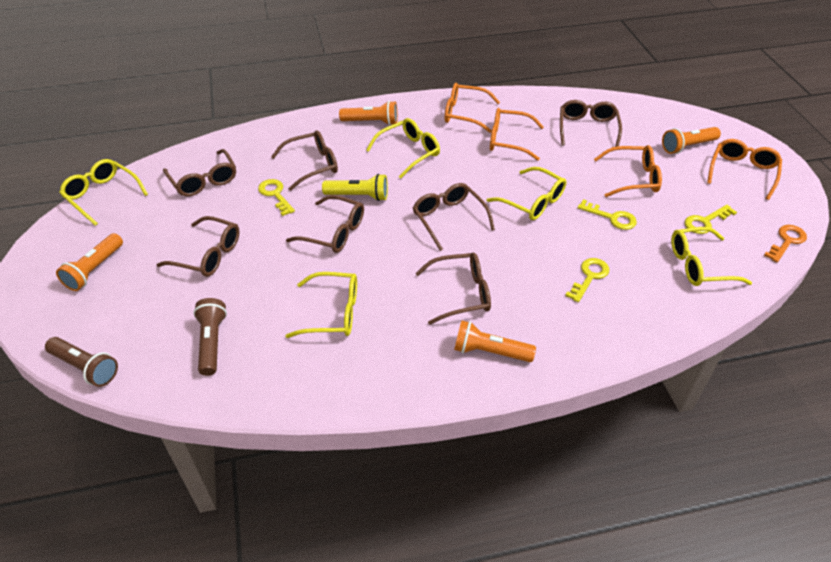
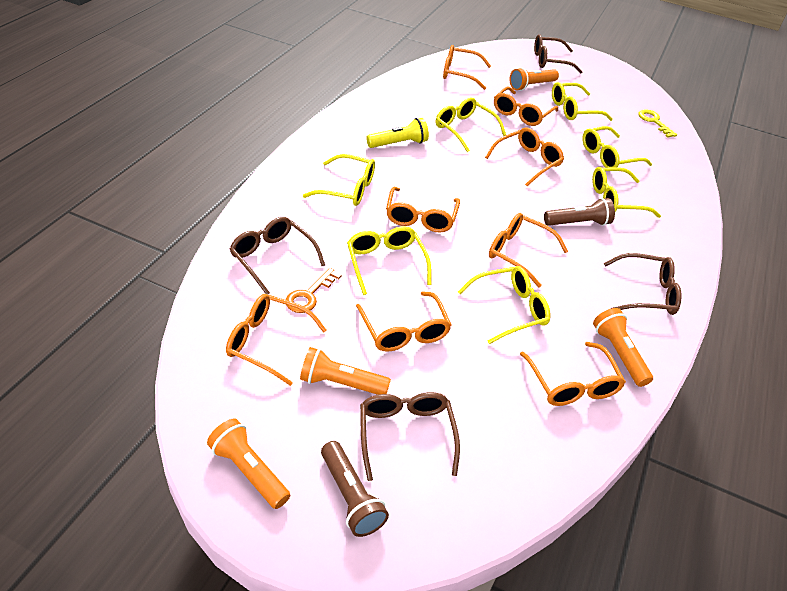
brown glasses: 7 -> 4
orange glasses: 4 -> 8
yellow glasses: 5 -> 7
yellow key: 4 -> 1

